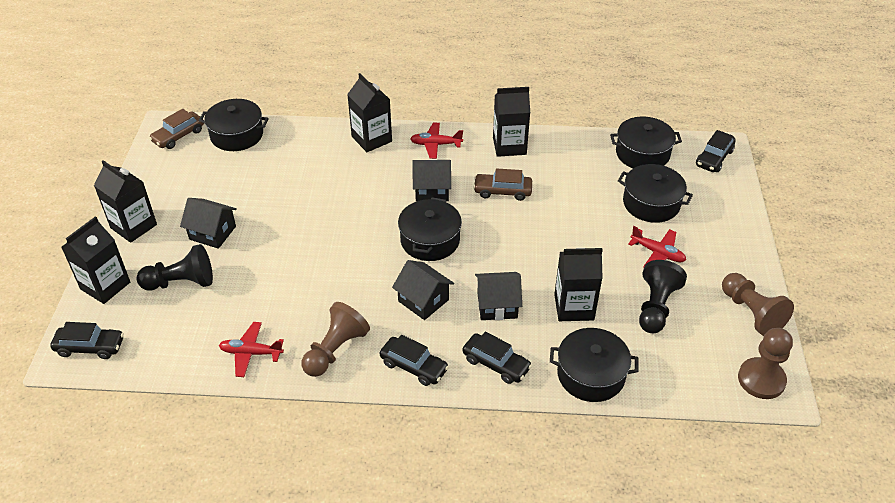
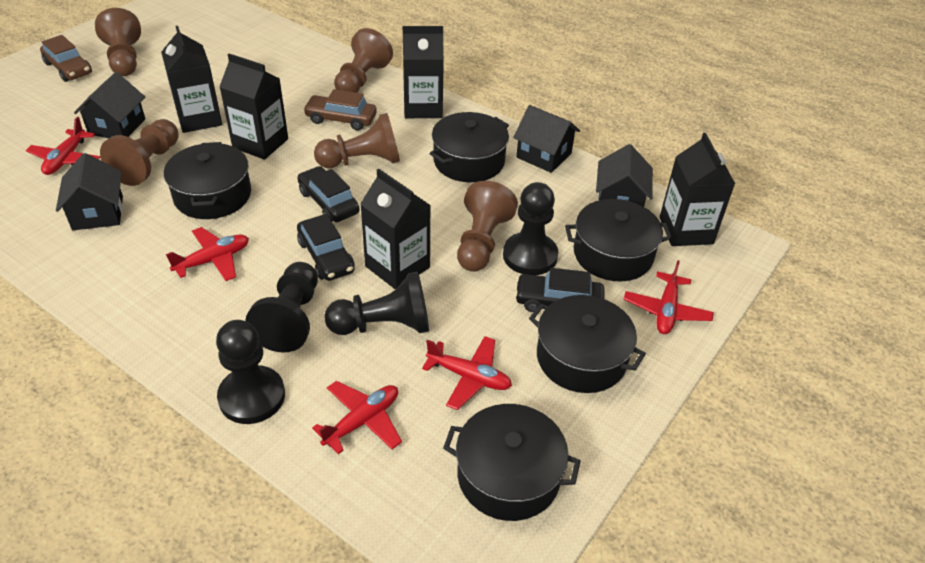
black car: 4 -> 3
black pawn: 2 -> 4
brown pawn: 3 -> 5
red plane: 3 -> 5

